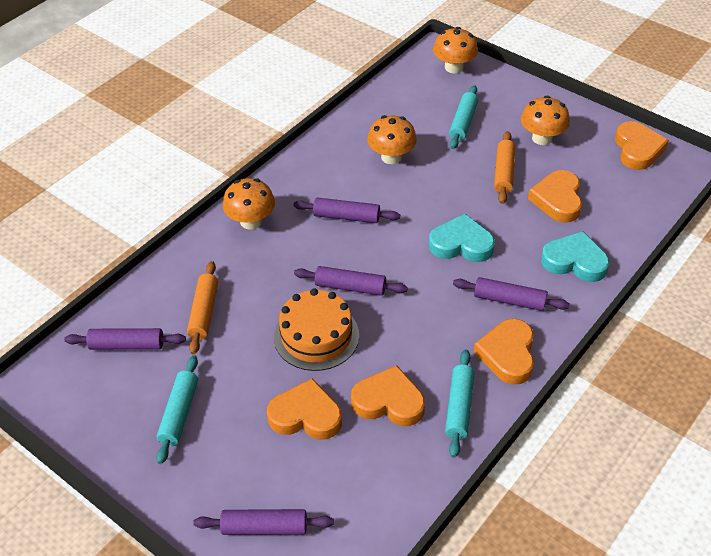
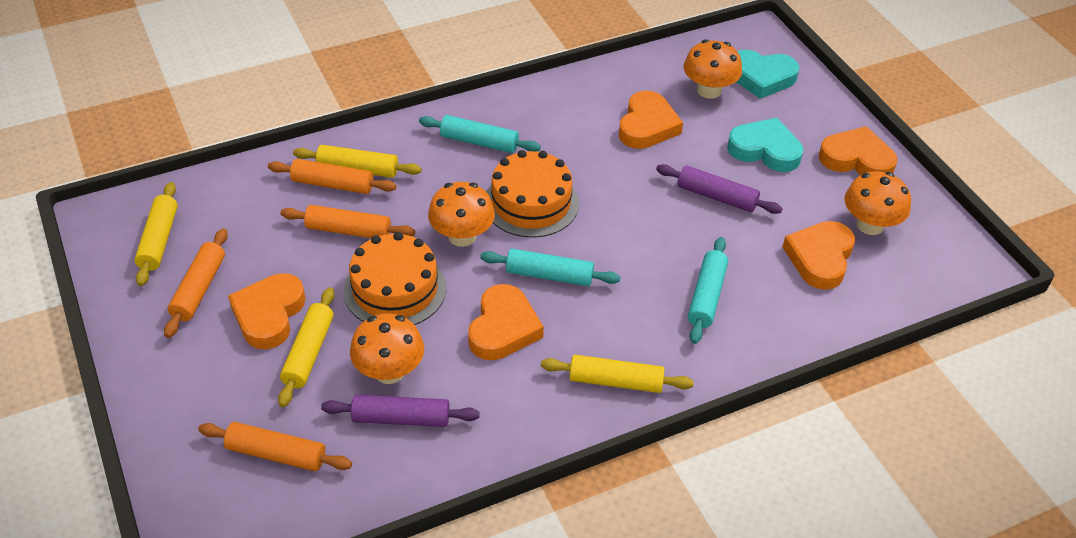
orange cake: 1 -> 2
orange rolling pin: 2 -> 4
purple rolling pin: 5 -> 2
yellow rolling pin: 0 -> 4

